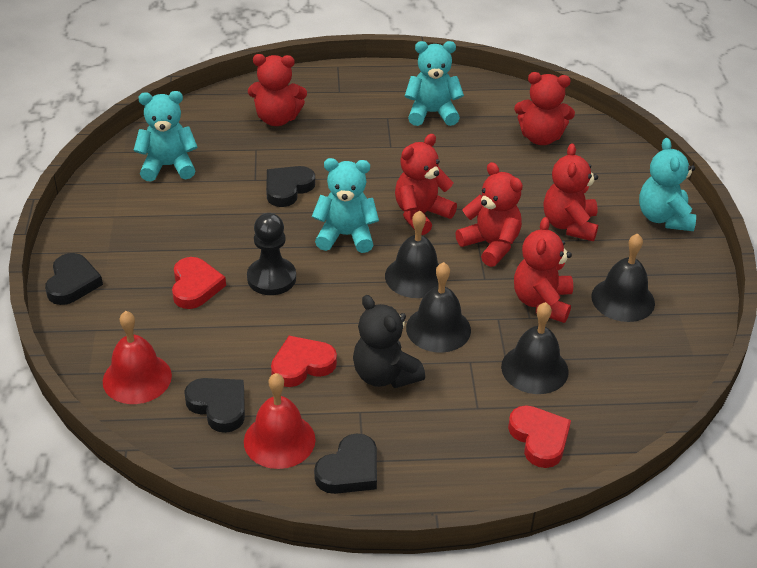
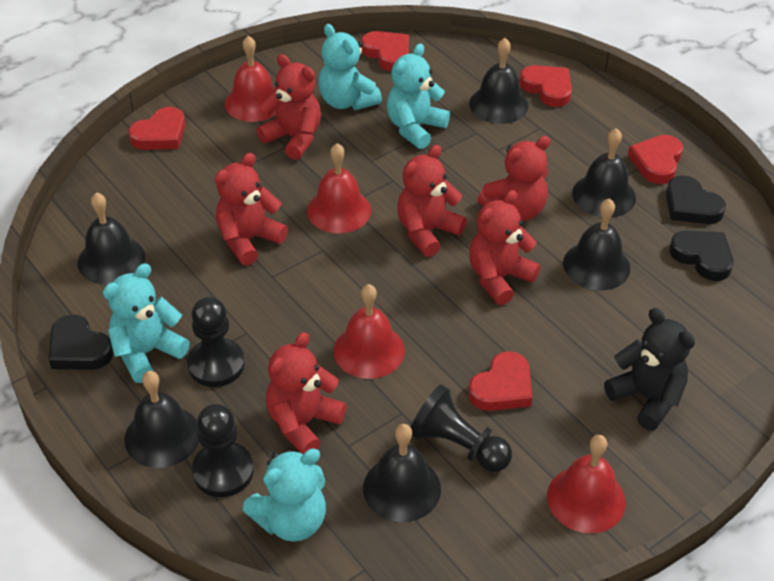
black bell: 4 -> 6
black heart: 4 -> 3
black pawn: 1 -> 3
red bell: 2 -> 4
red heart: 3 -> 5

